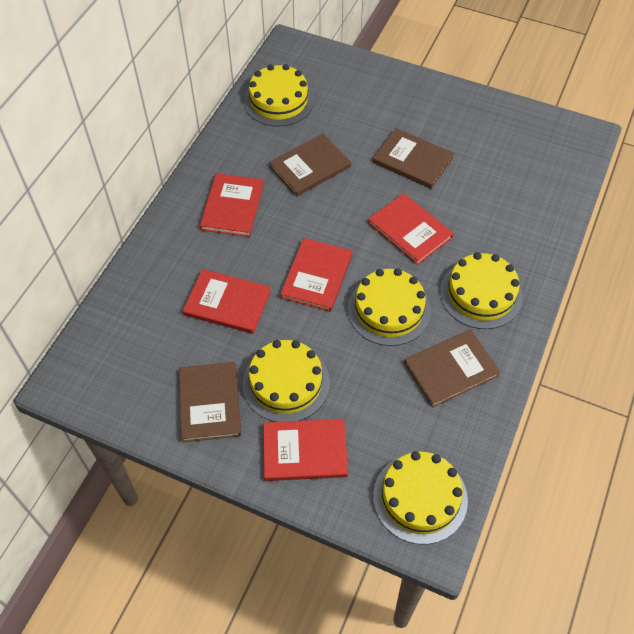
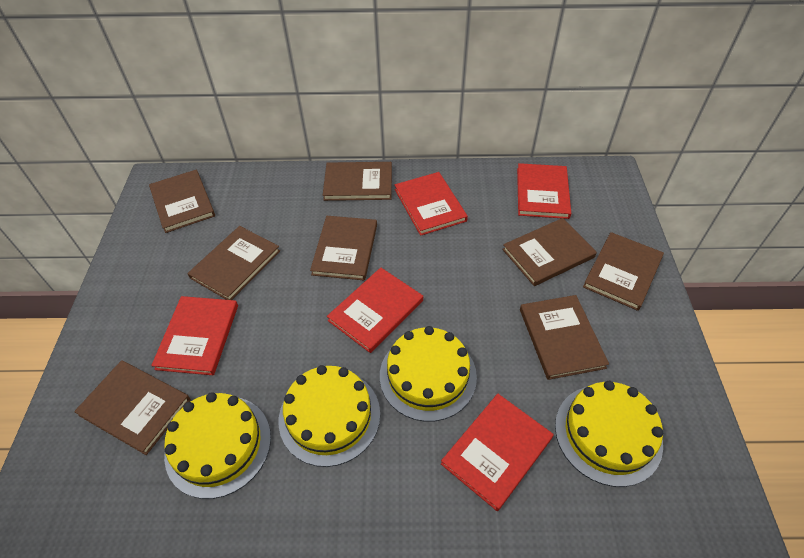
brown book: 4 -> 8
yellow cake: 5 -> 4

